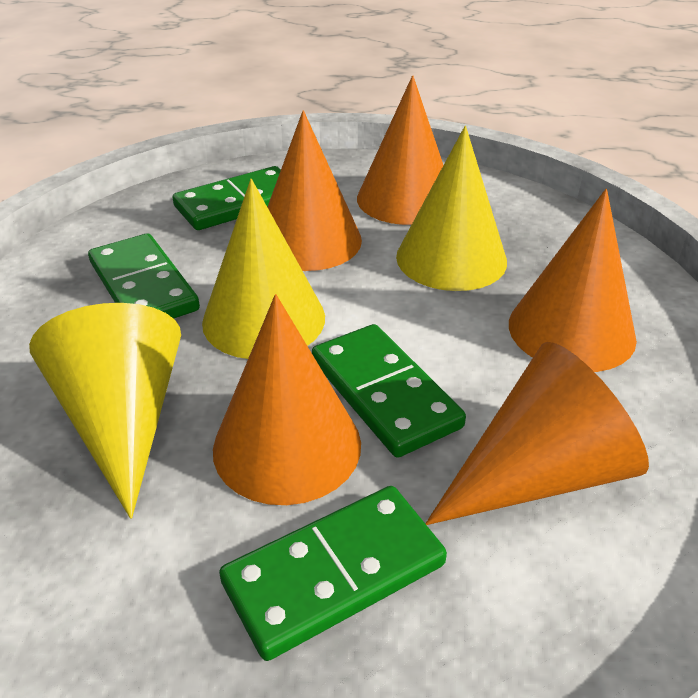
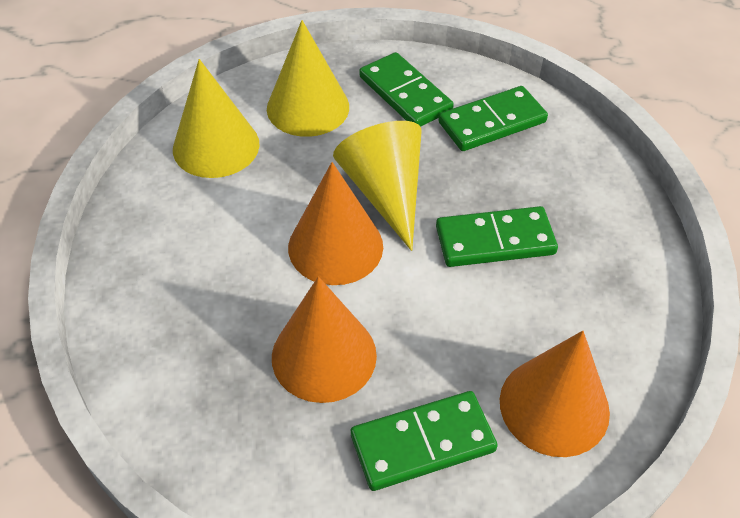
orange cone: 5 -> 3

